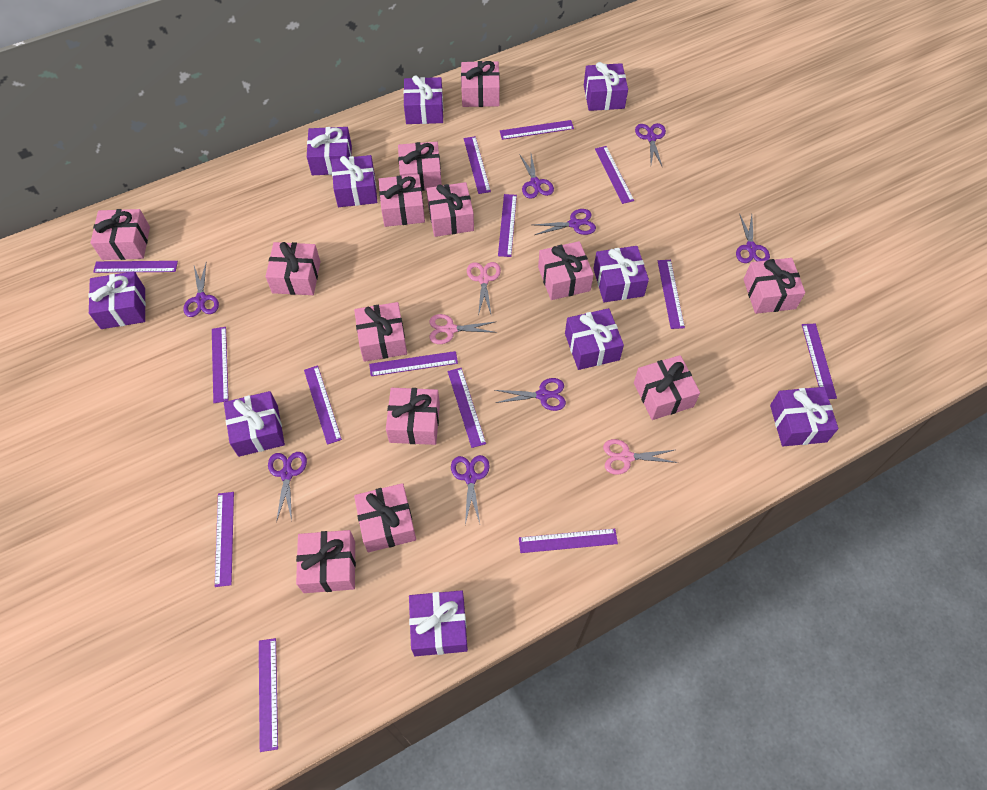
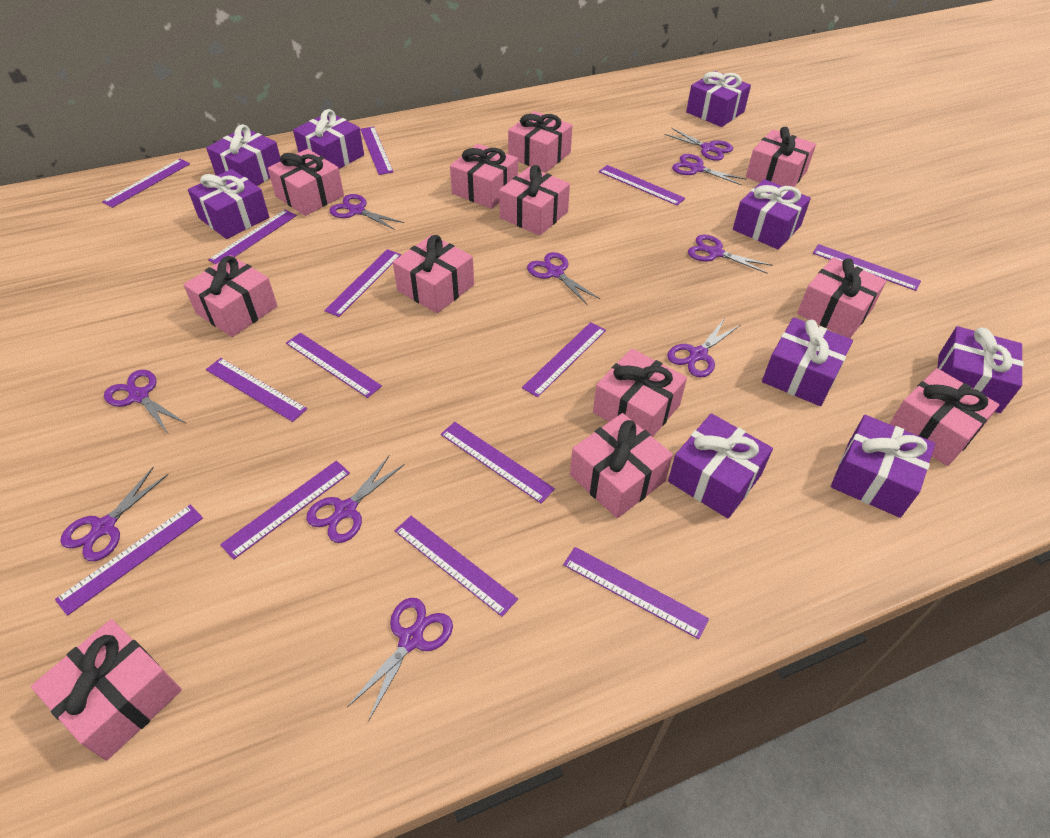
pink gift: 13 -> 12
pink scissors: 3 -> 0
purple gift: 10 -> 9
purple scissors: 8 -> 10

